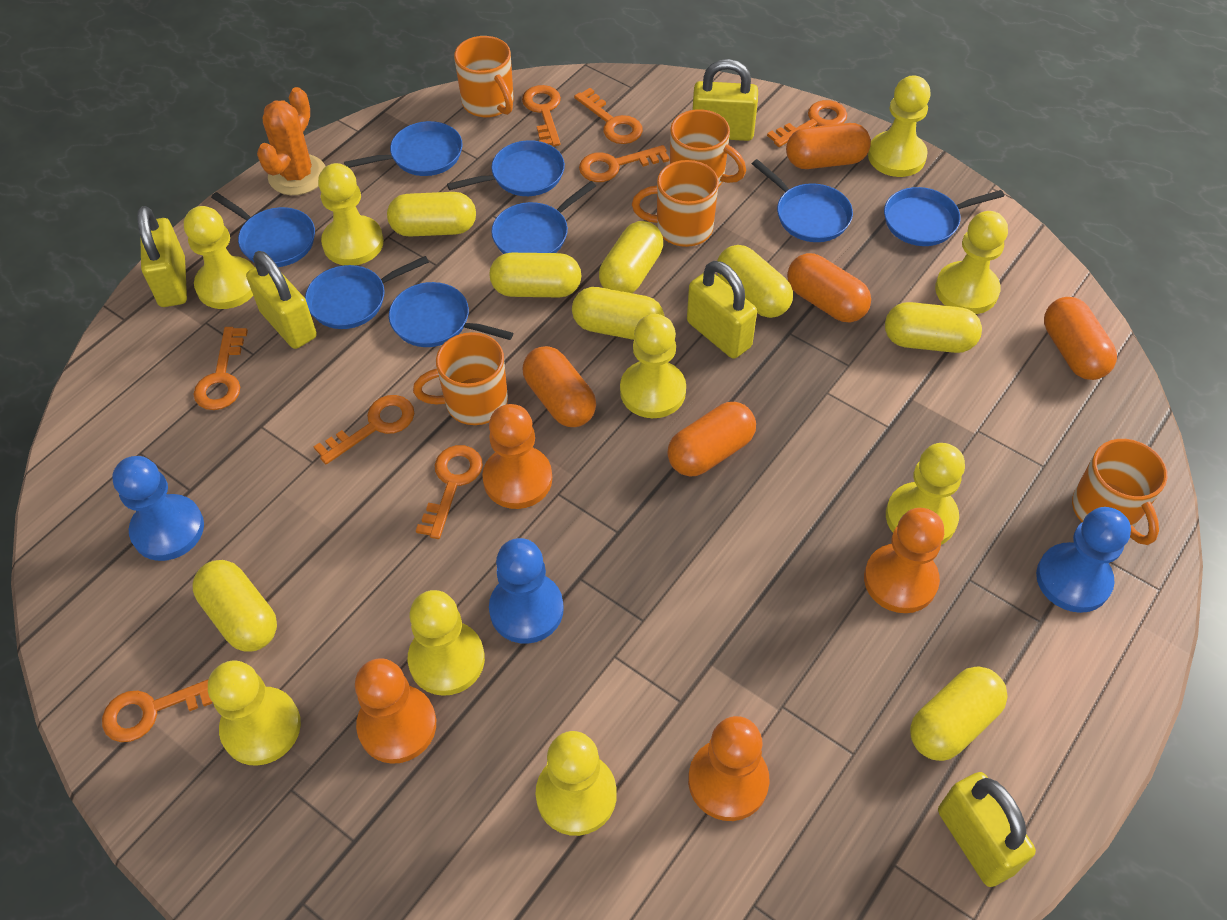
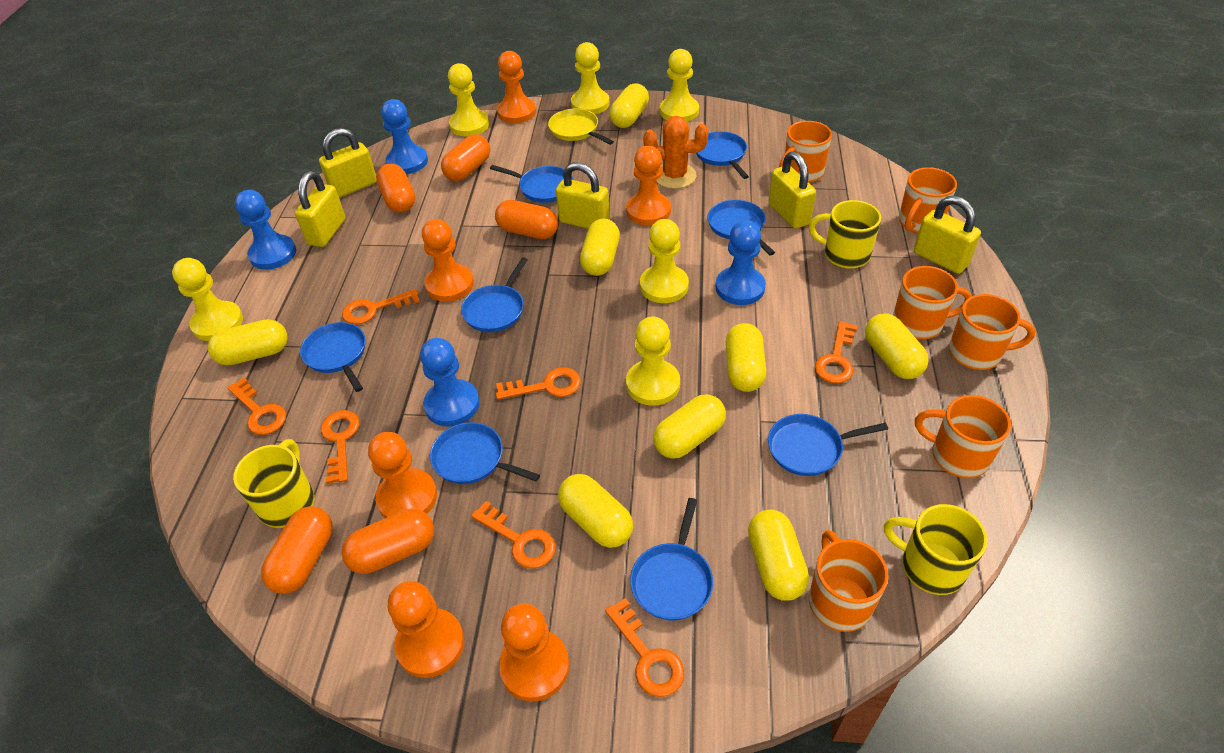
blue pawn: 3 -> 4
orange key: 8 -> 7
orange mug: 5 -> 6
orange pawn: 4 -> 6
yellow mug: 0 -> 3
yellow pan: 0 -> 1
yellow pawn: 9 -> 6

